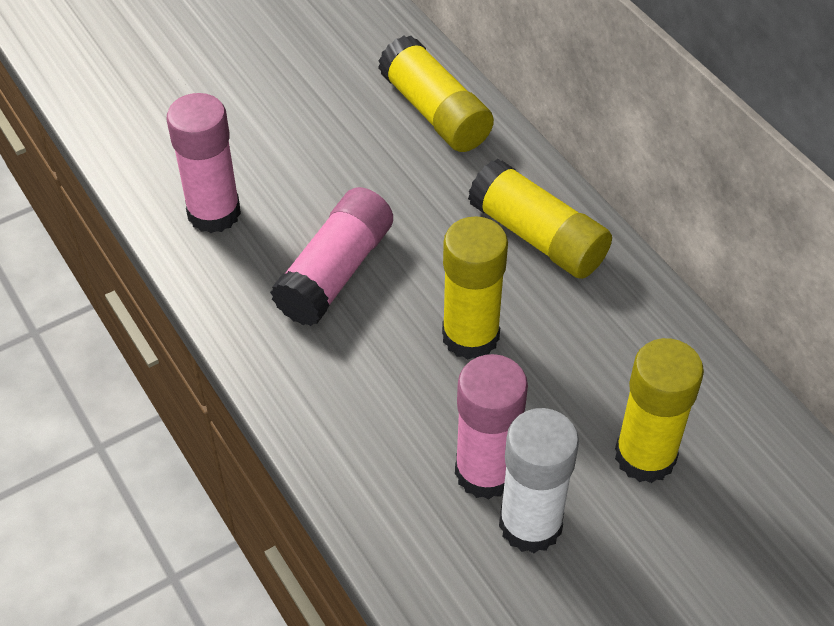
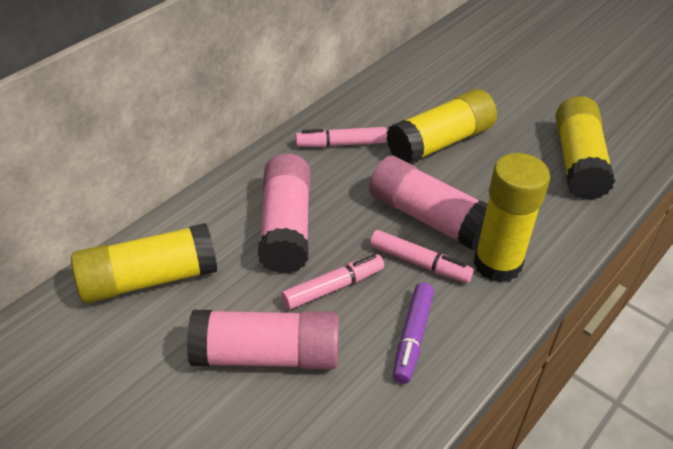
pink marker: 0 -> 3
purple marker: 0 -> 1
white glue stick: 1 -> 0

